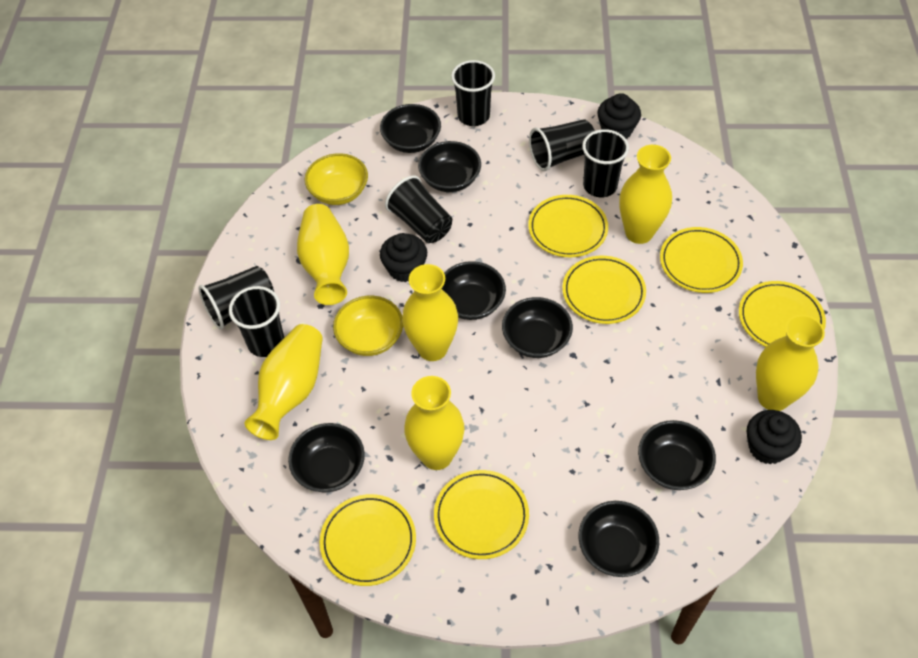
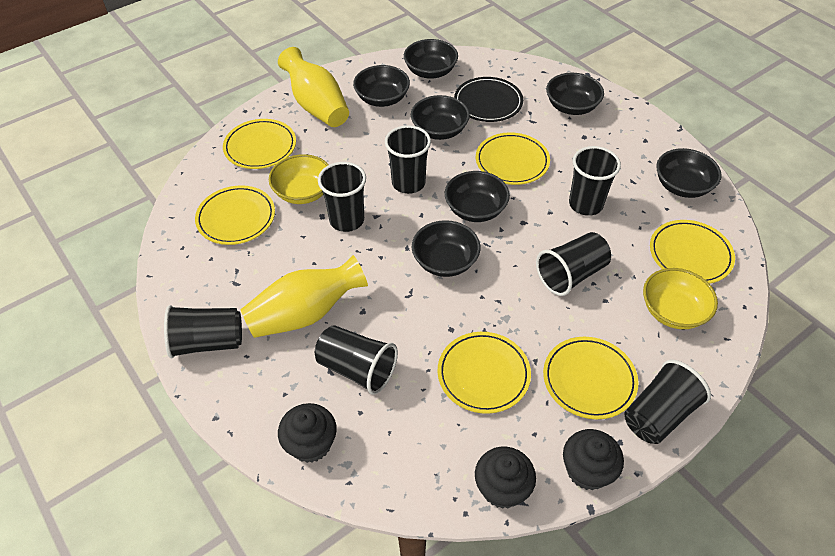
black cup: 6 -> 7
black plate: 0 -> 1
yellow vase: 6 -> 2

